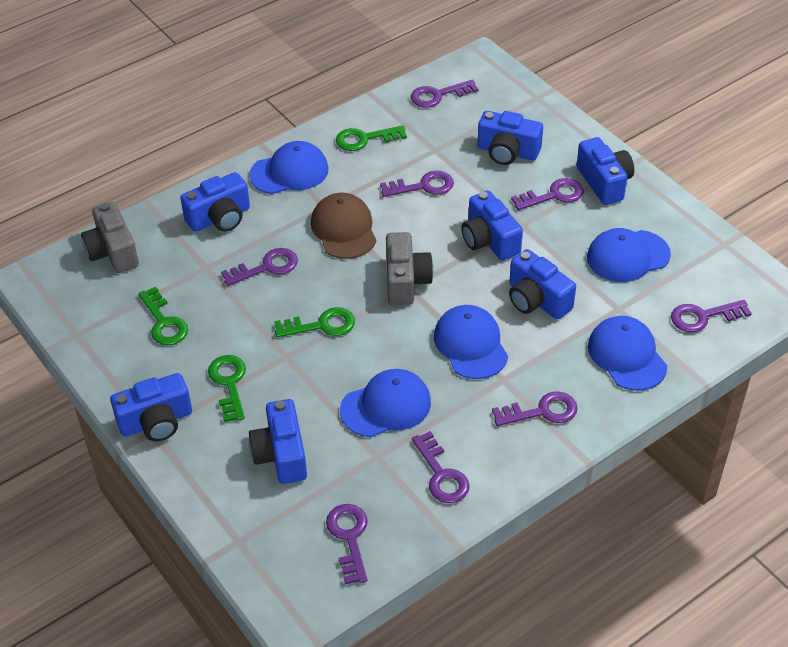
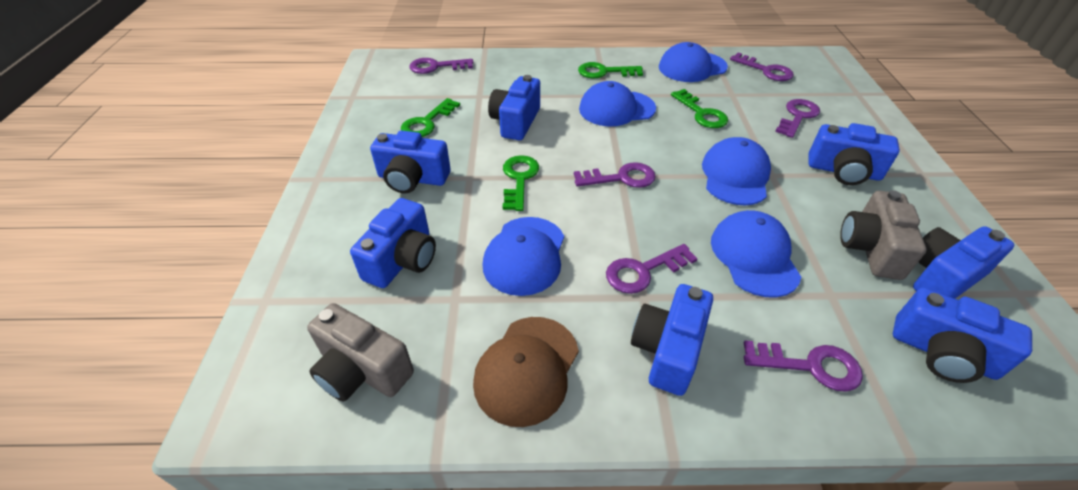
purple key: 8 -> 6

